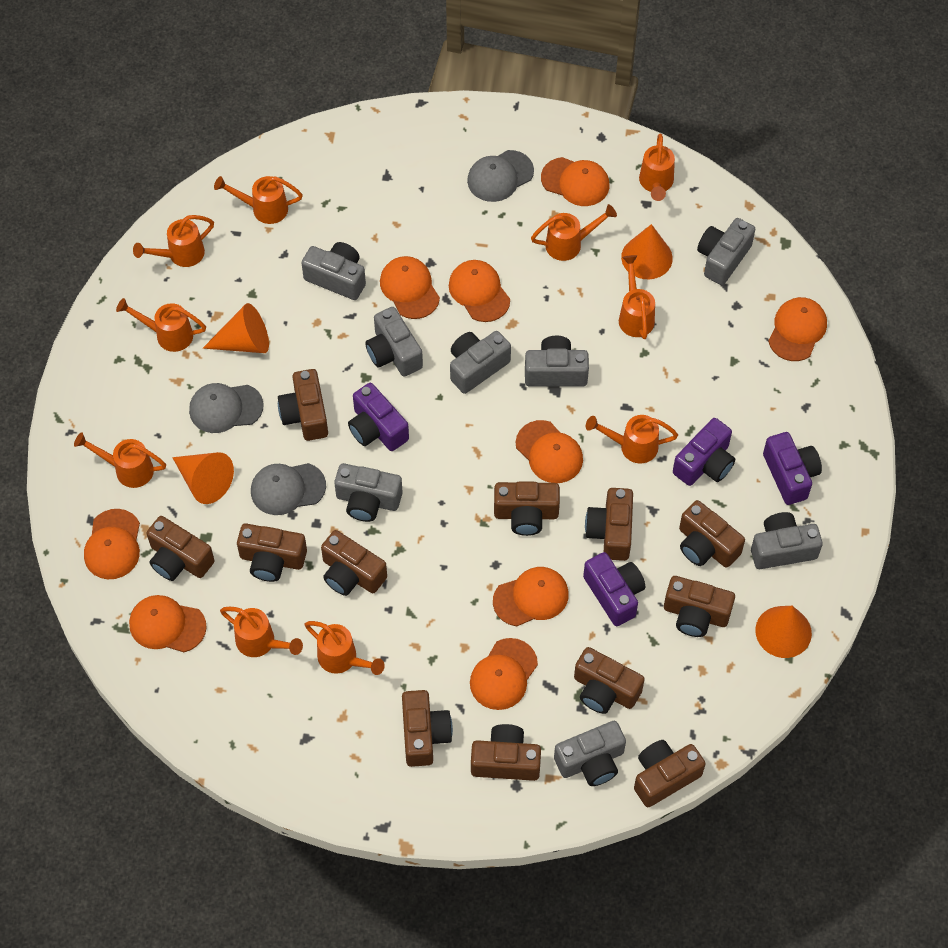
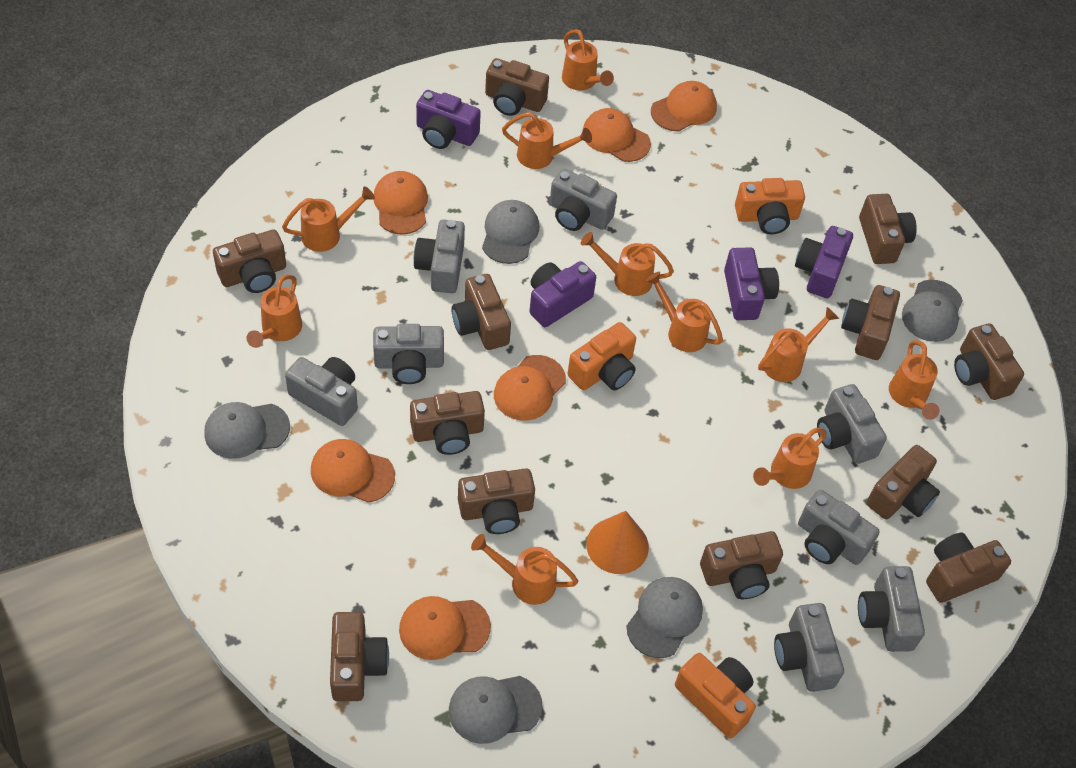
grey cap: 3 -> 5
orange camera: 0 -> 3
orange cap: 9 -> 6
orange cone: 4 -> 1

